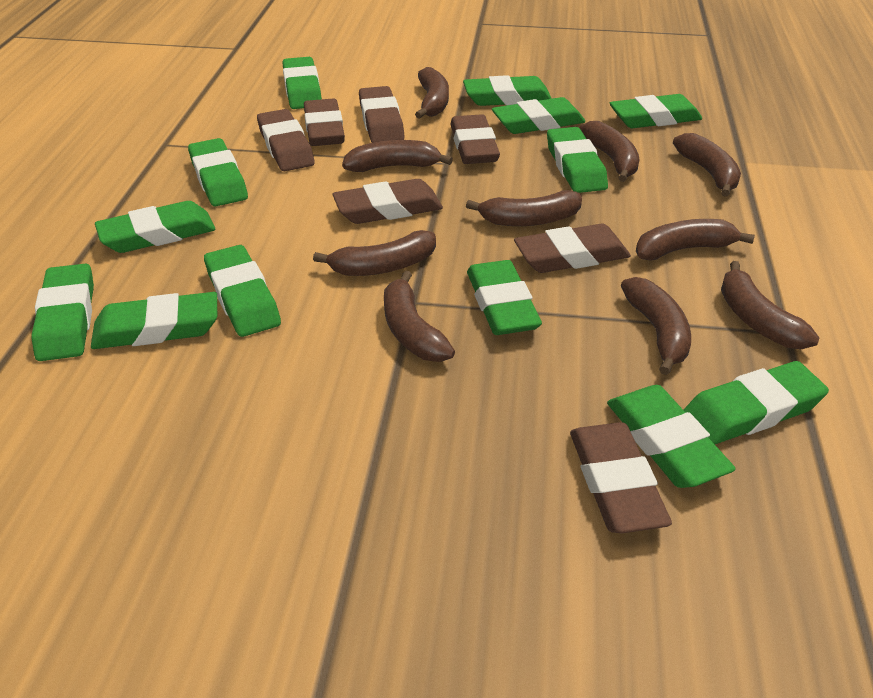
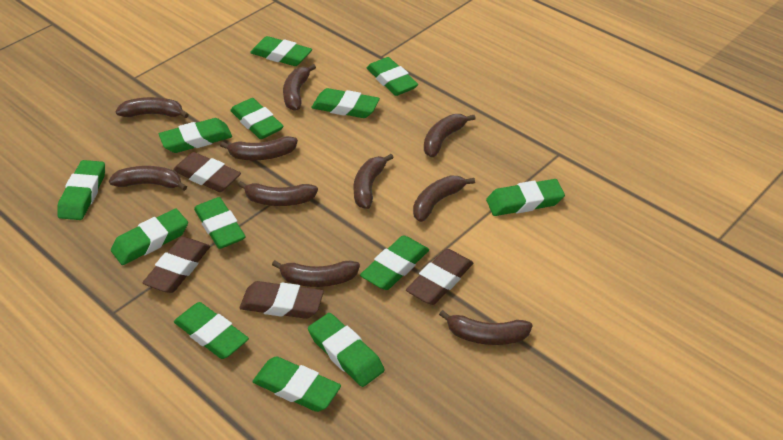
brown eraser: 7 -> 4

